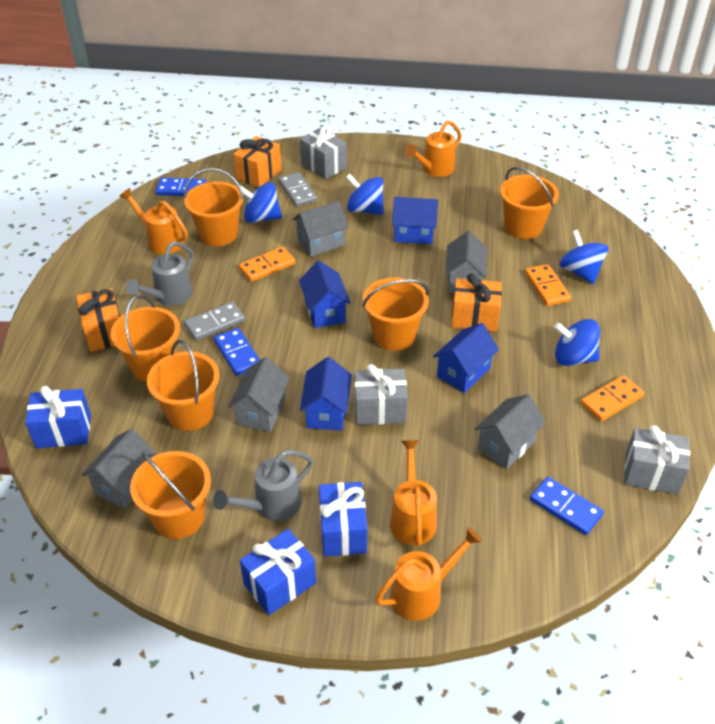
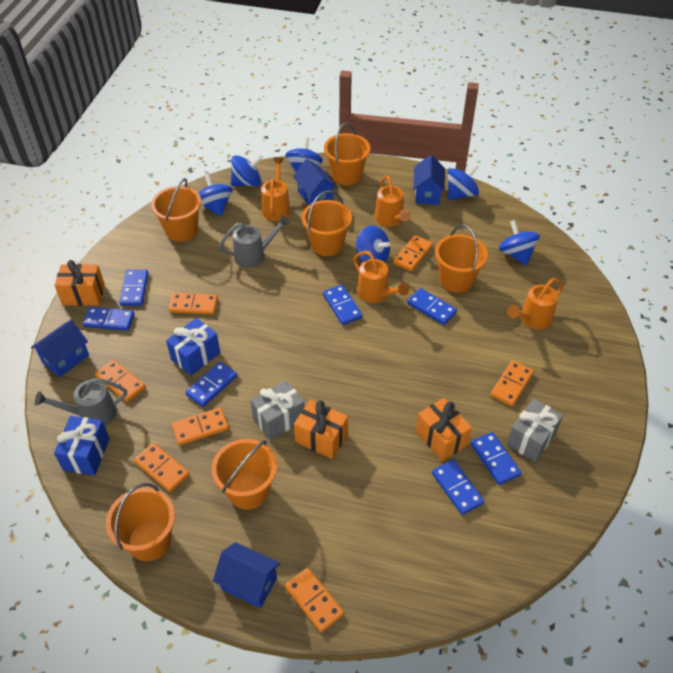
blue domino: 3 -> 7
blue gift: 3 -> 2
blue spinning top: 4 -> 6
grey domino: 2 -> 0
grey gift: 3 -> 2
grey house: 5 -> 0
orange domino: 3 -> 7

